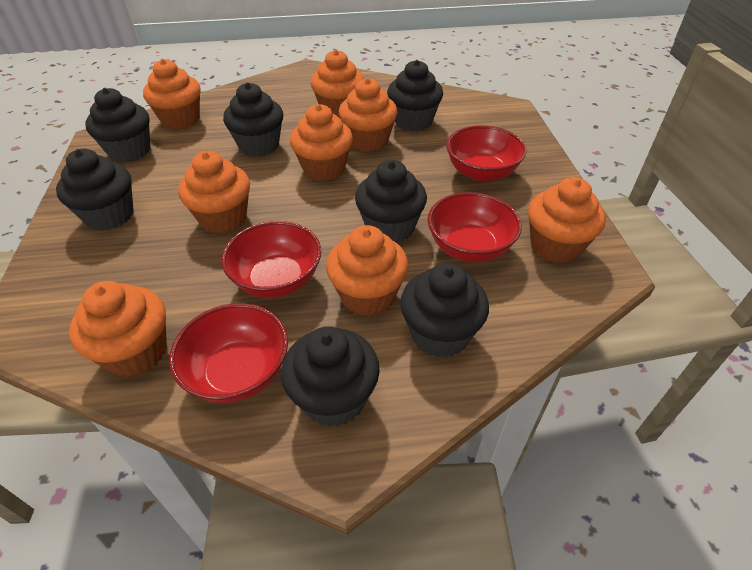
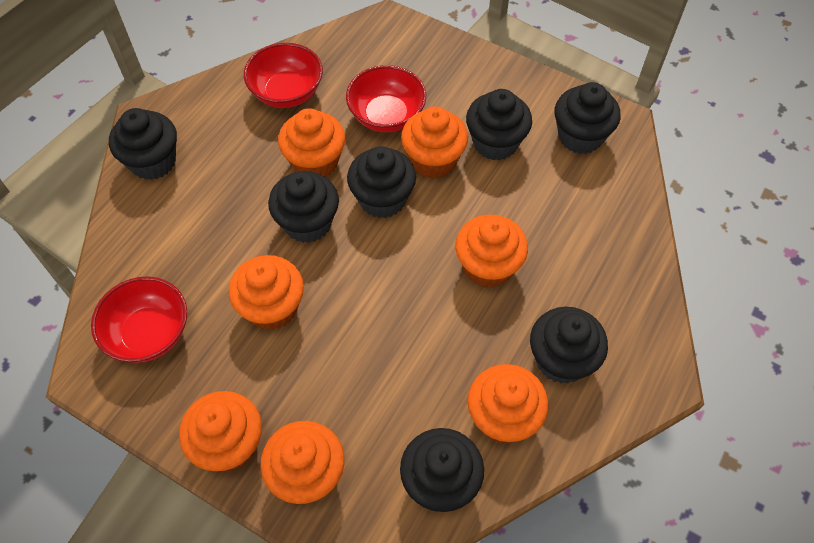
orange cupcake: 8 -> 7
red bowl: 4 -> 3

